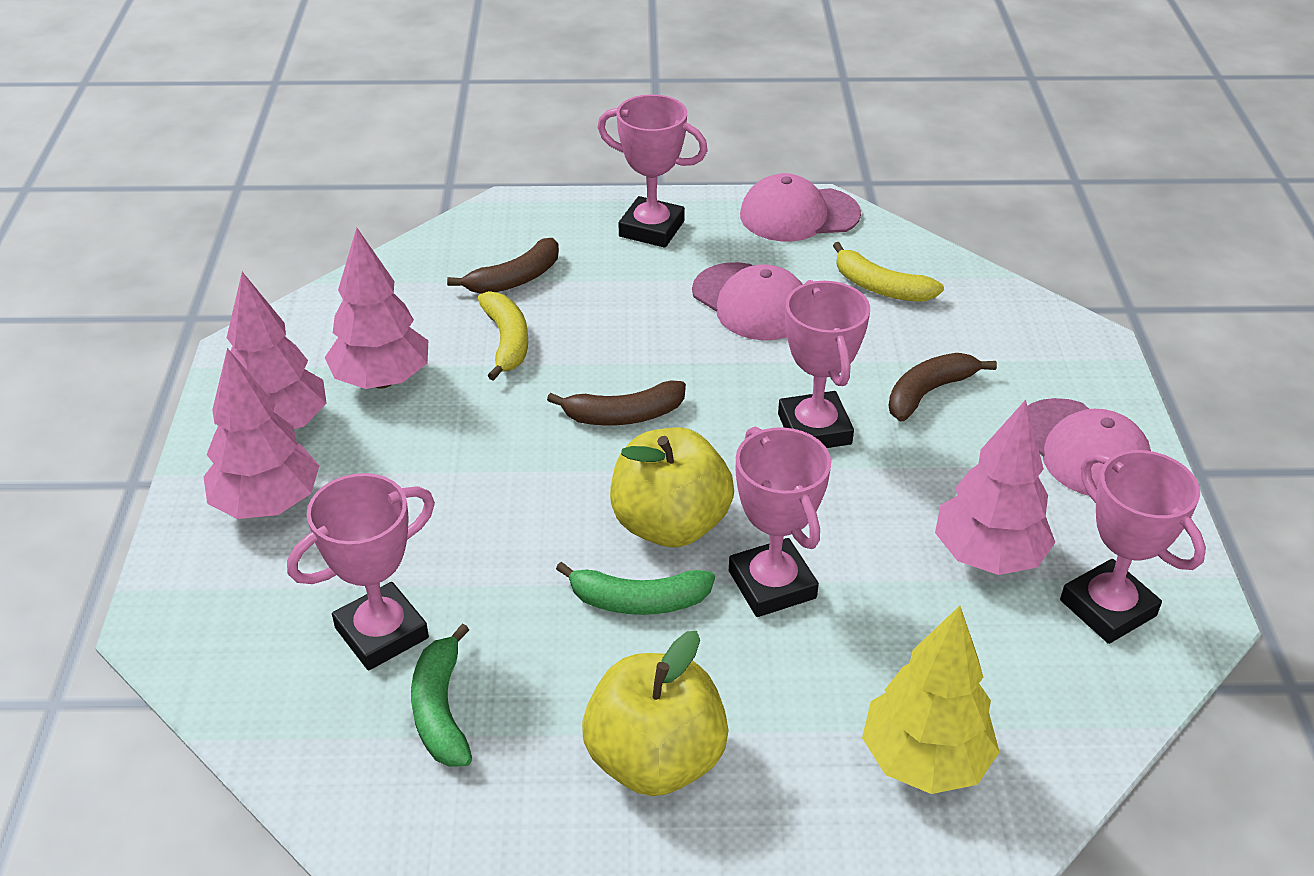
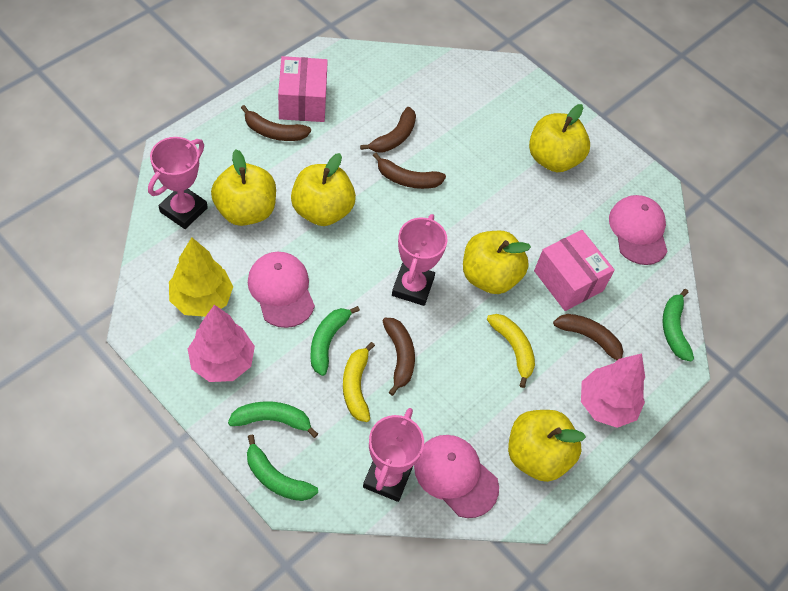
brown banana: 3 -> 5
green banana: 2 -> 4
pink box: 0 -> 2
pink tree: 4 -> 2
pink trophy: 5 -> 3
yellow apple: 2 -> 5

